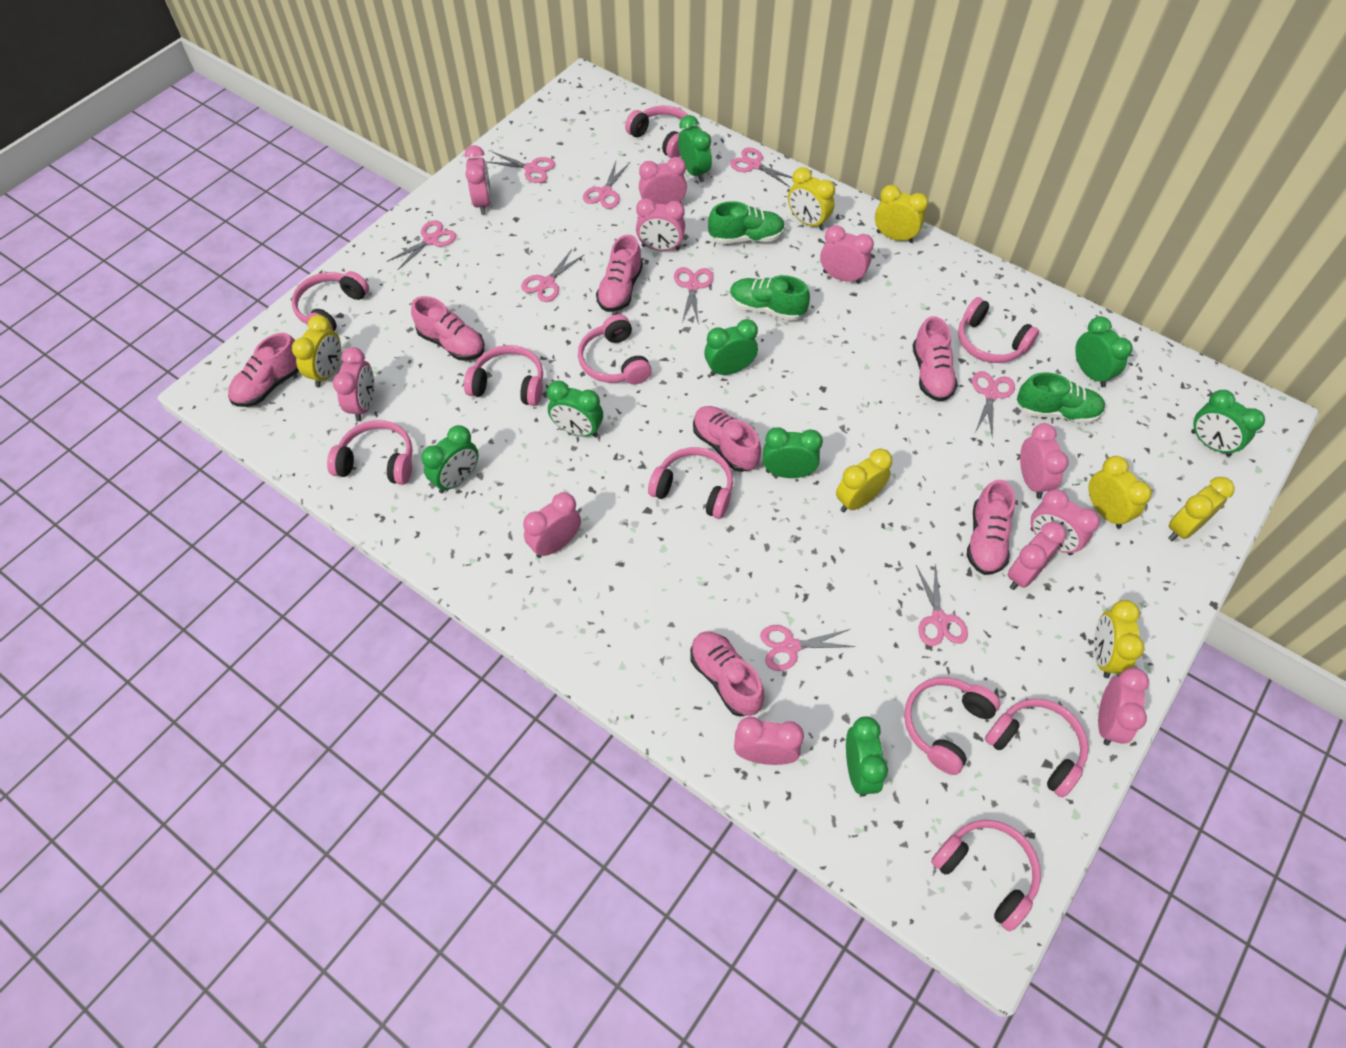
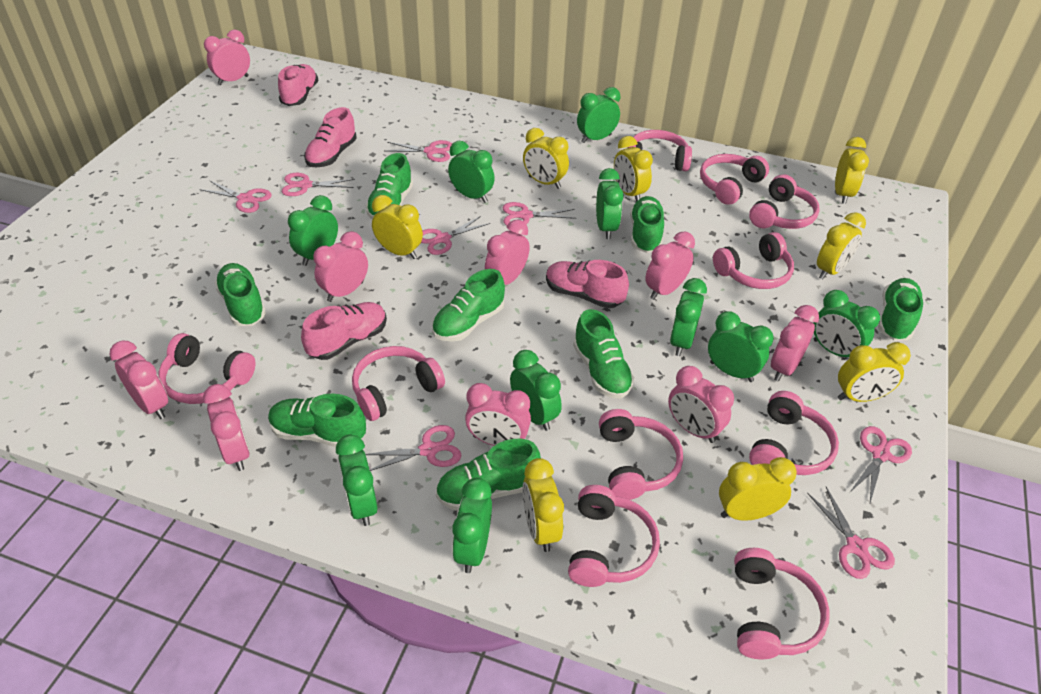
green clock: 8 -> 10
green shoe: 3 -> 8
pink clock: 11 -> 9
pink scissors: 9 -> 8
pink shoe: 7 -> 4
yellow clock: 7 -> 8

